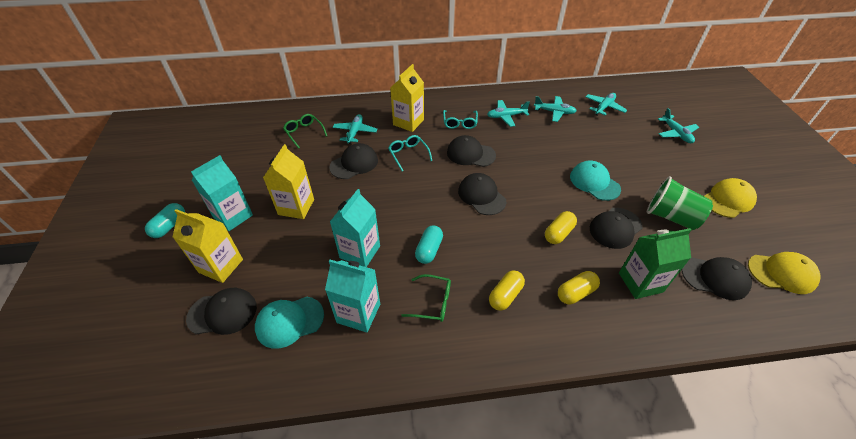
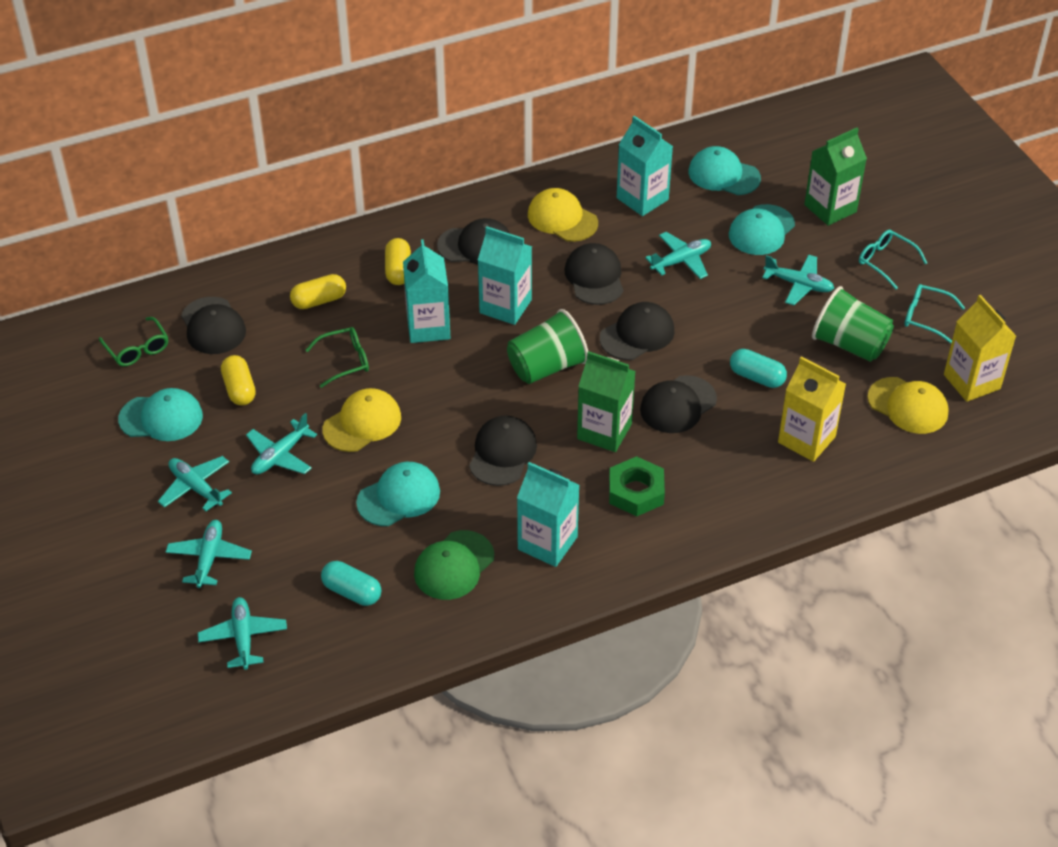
green cap: 0 -> 1
green carton: 1 -> 2
green cup: 1 -> 2
green nut: 0 -> 1
turquoise cap: 2 -> 4
turquoise carton: 3 -> 4
turquoise plane: 5 -> 6
yellow cap: 2 -> 3
yellow carton: 3 -> 2

